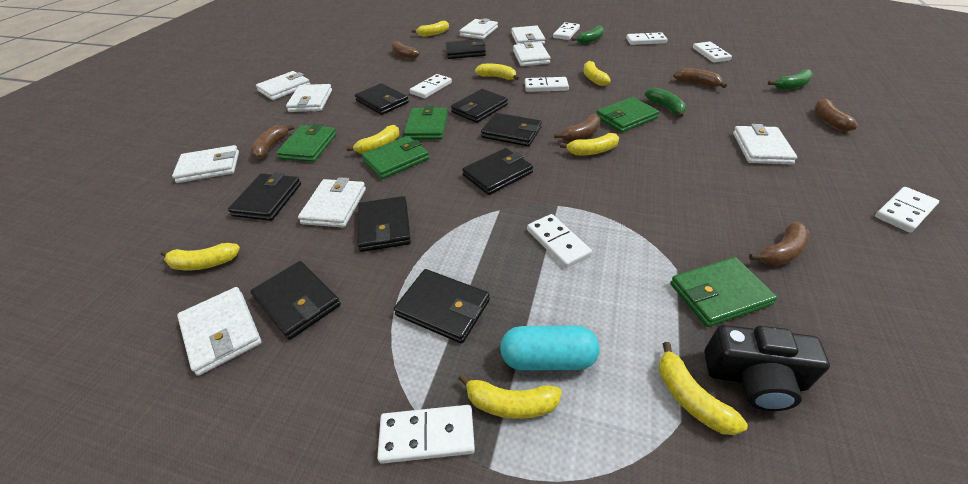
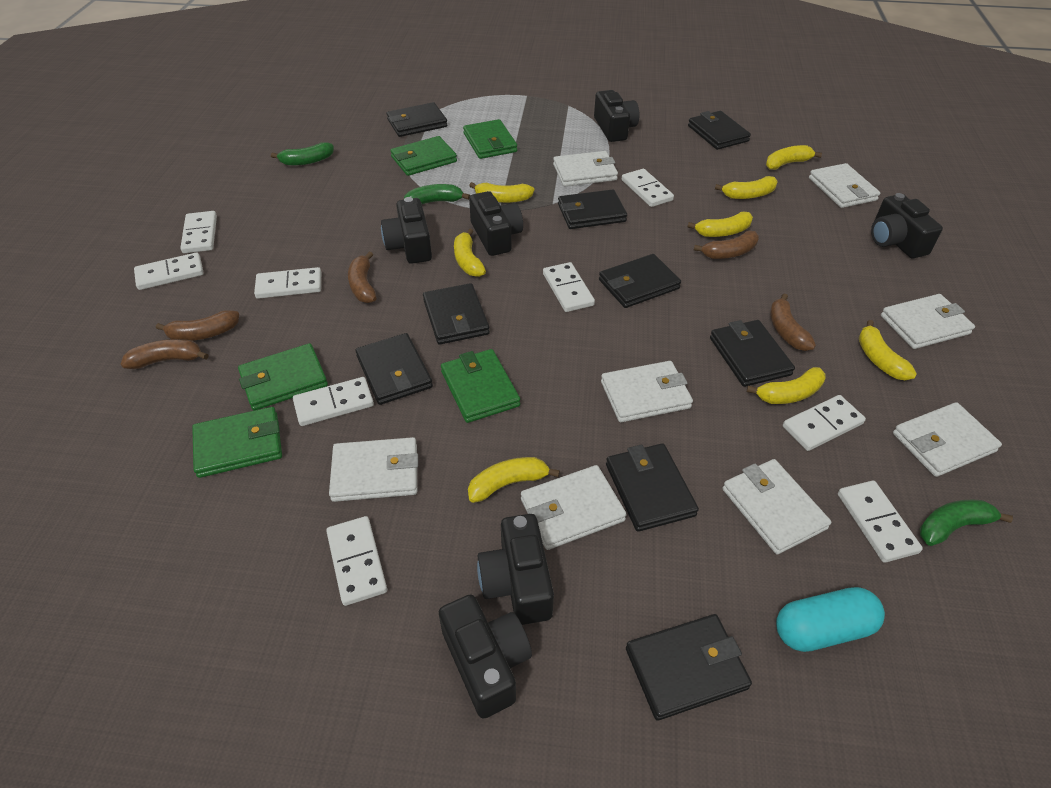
black camera: 1 -> 6
brown banana: 6 -> 5
white domino: 8 -> 9
white wallet: 9 -> 8

